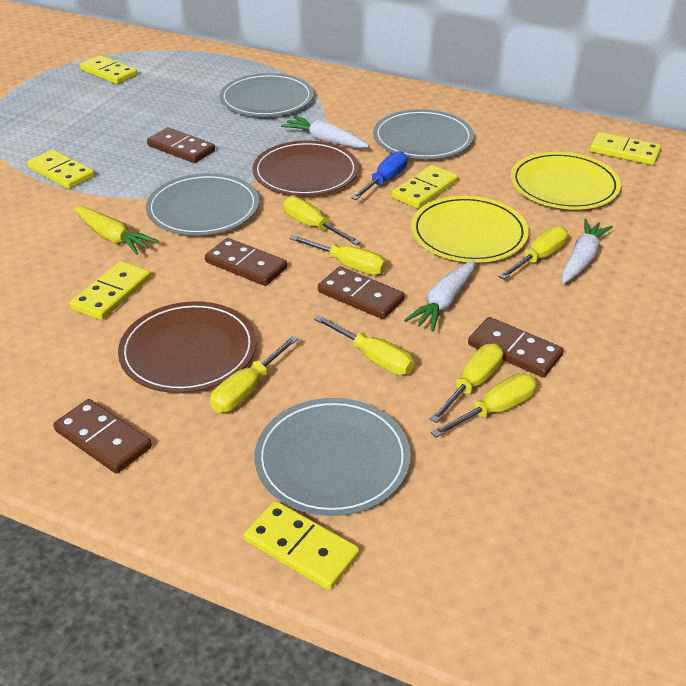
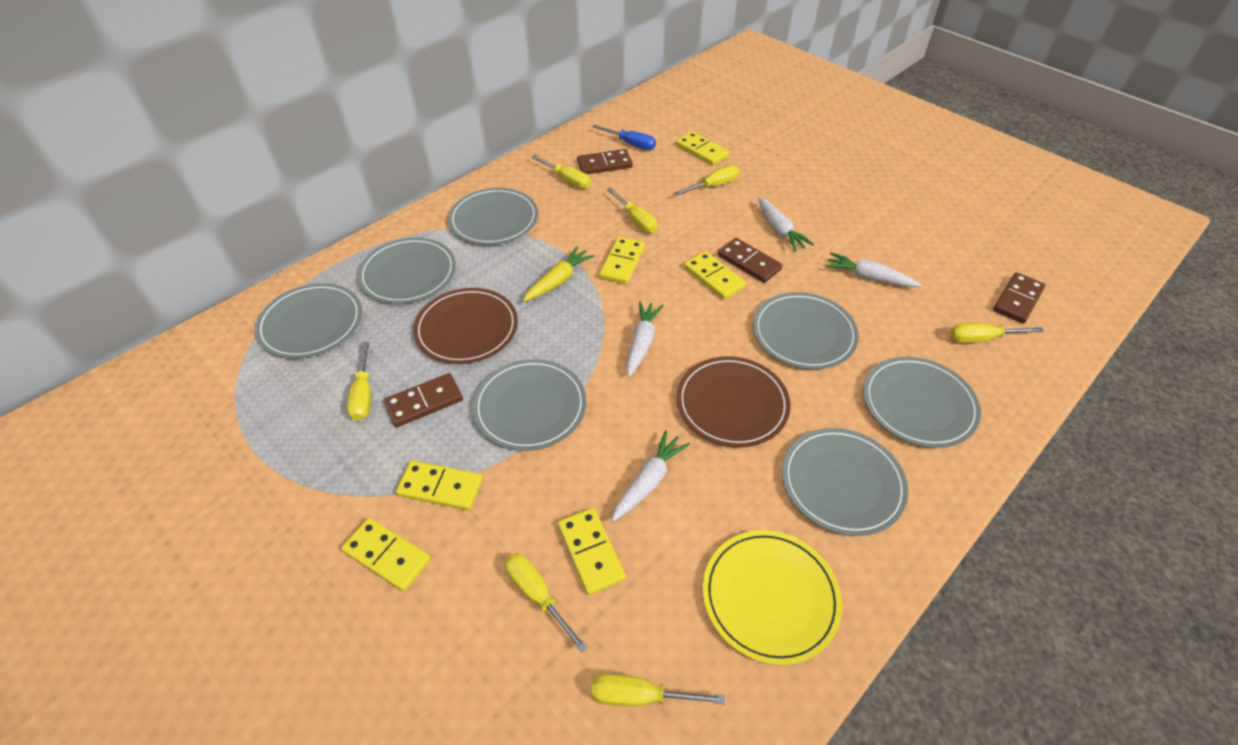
brown domino: 5 -> 4
grey plate: 4 -> 7
white carrot: 3 -> 4
yellow plate: 2 -> 1

